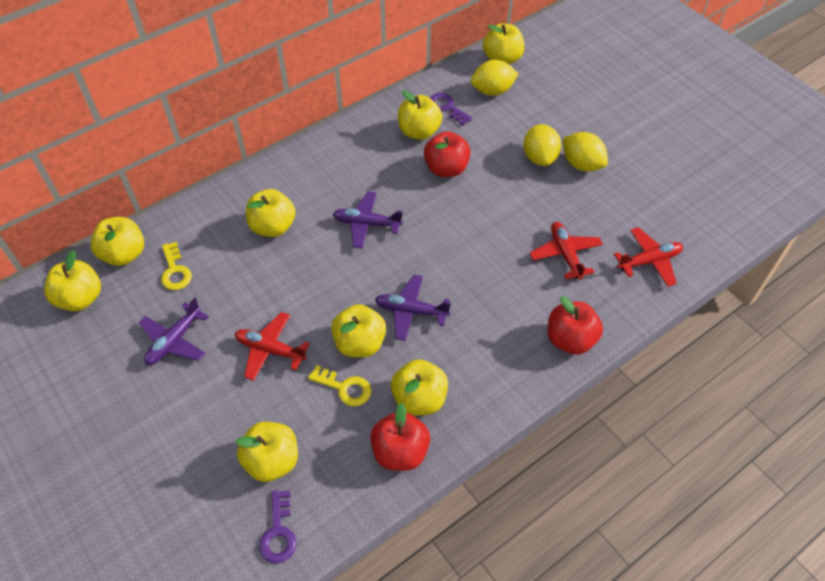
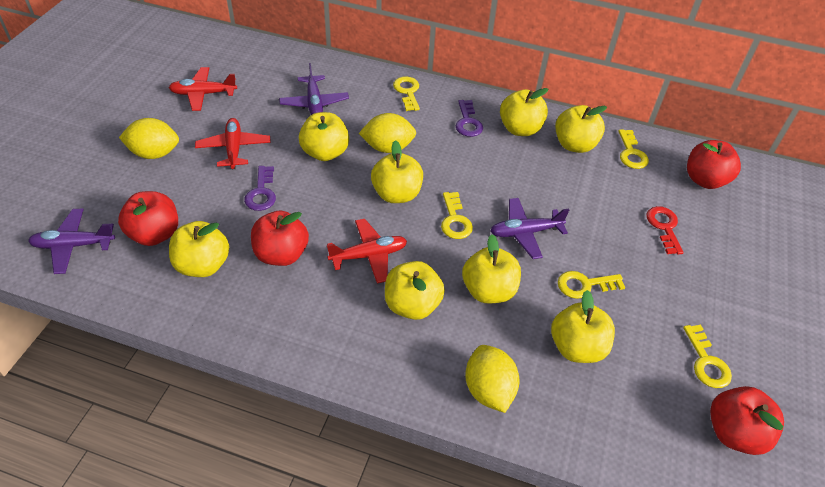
red apple: 3 -> 4
red key: 0 -> 1
yellow key: 2 -> 5

